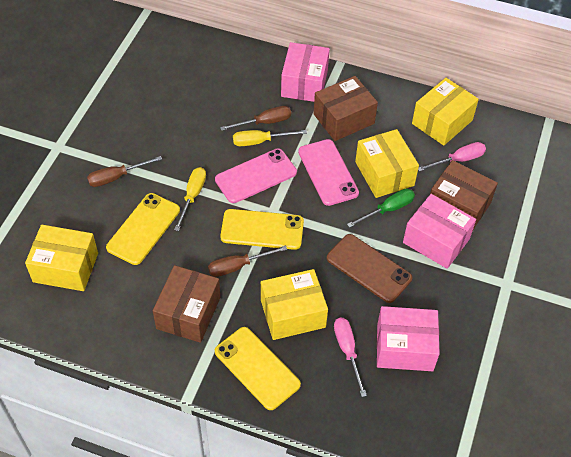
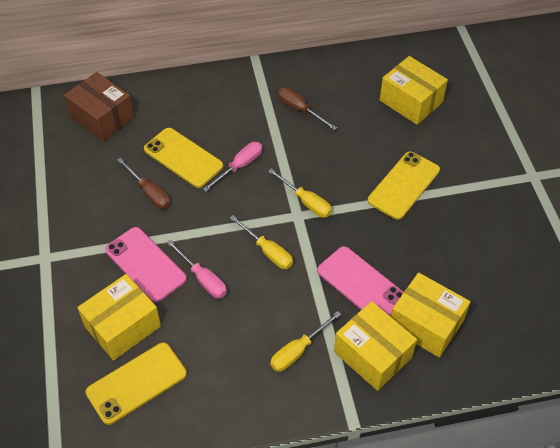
brown box: 3 -> 1
brown phone: 1 -> 0
brown screwdriver: 3 -> 2
green screwdriver: 1 -> 0
pink box: 3 -> 0
yellow screwdriver: 2 -> 3

